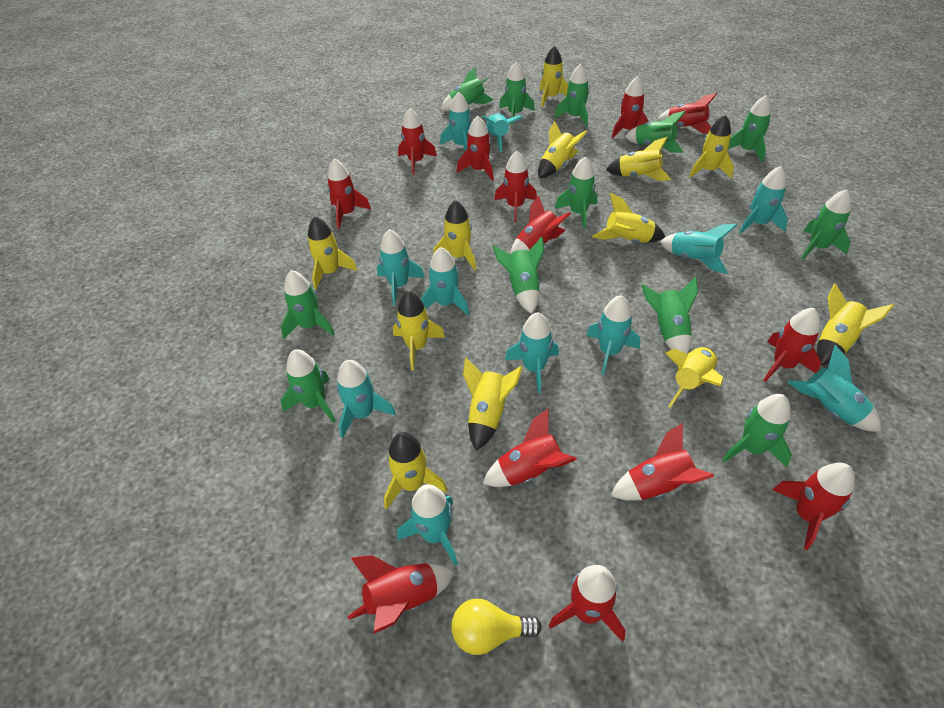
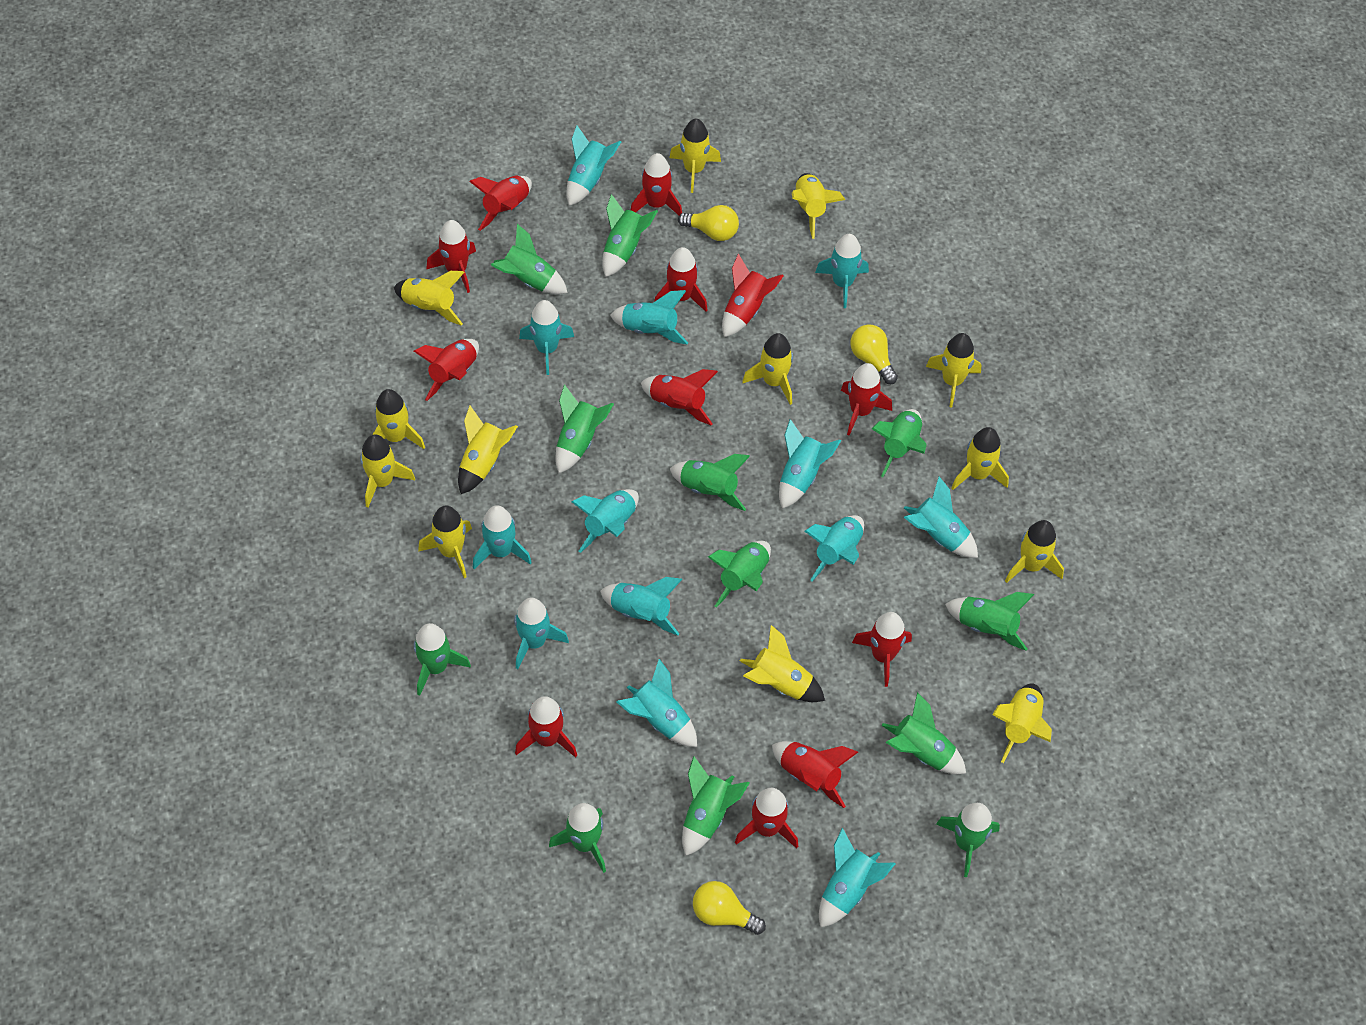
red rocket: 13 -> 12
turquoise rocket: 11 -> 13
yellow light bulb: 1 -> 3
yellow rocket: 12 -> 13

